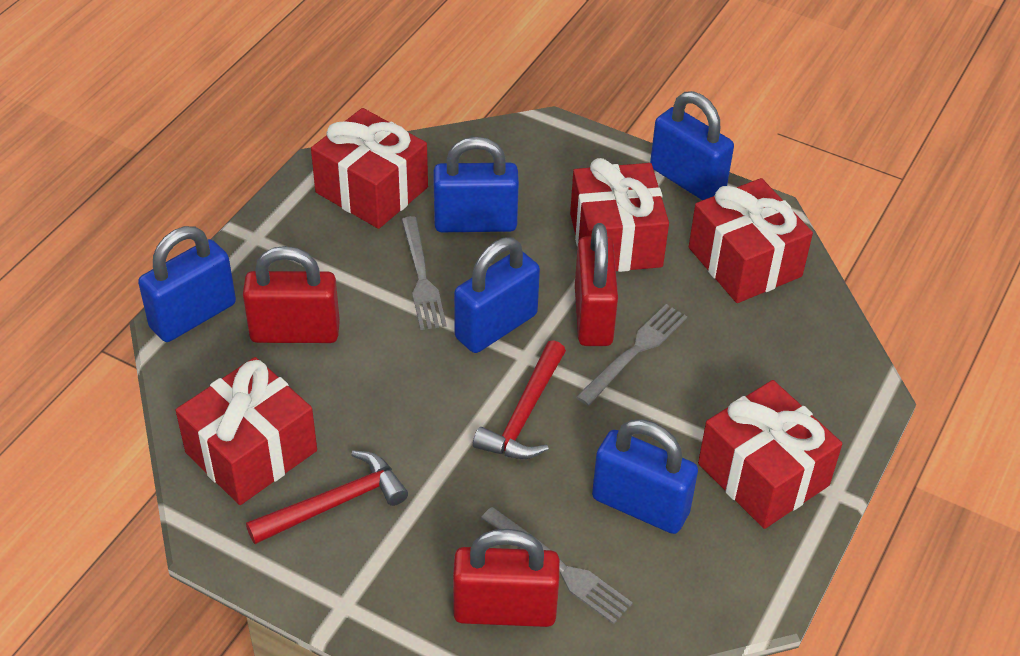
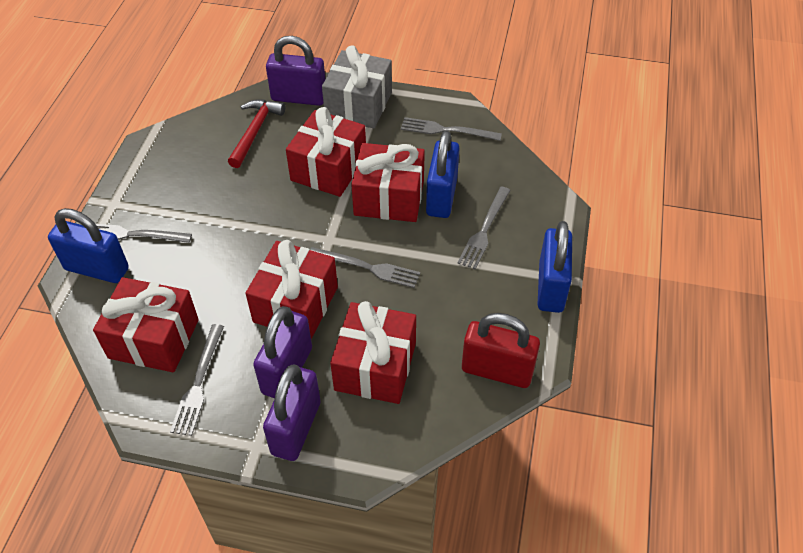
blue padlock: 5 -> 3
grey fork: 3 -> 5
grey gift: 0 -> 1
purple padlock: 0 -> 3
red hammer: 2 -> 1
red padlock: 3 -> 1

